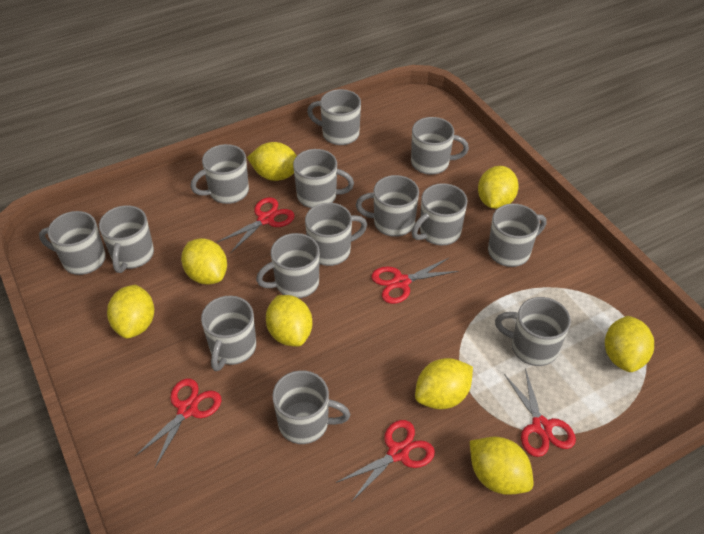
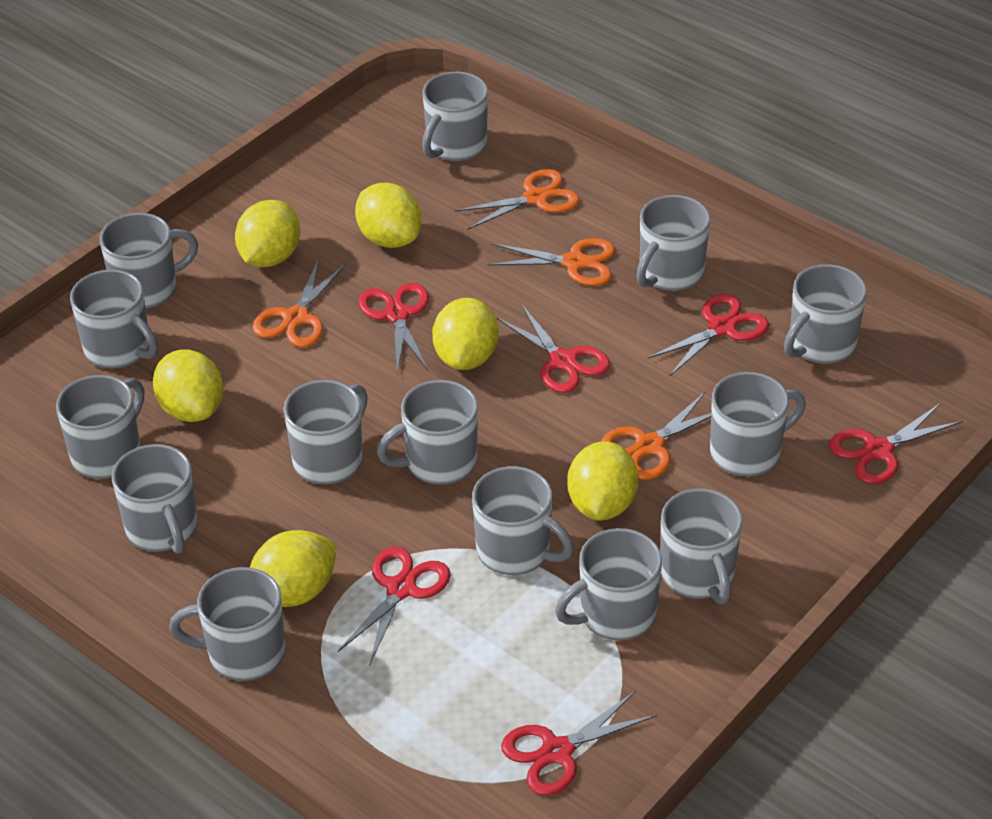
orange scissors: 0 -> 4
red scissors: 5 -> 6
yellow lemon: 8 -> 6

